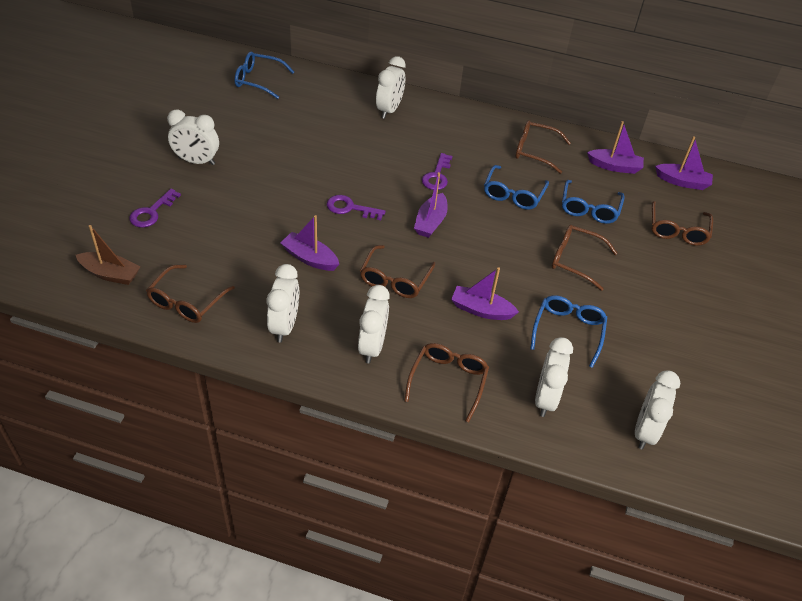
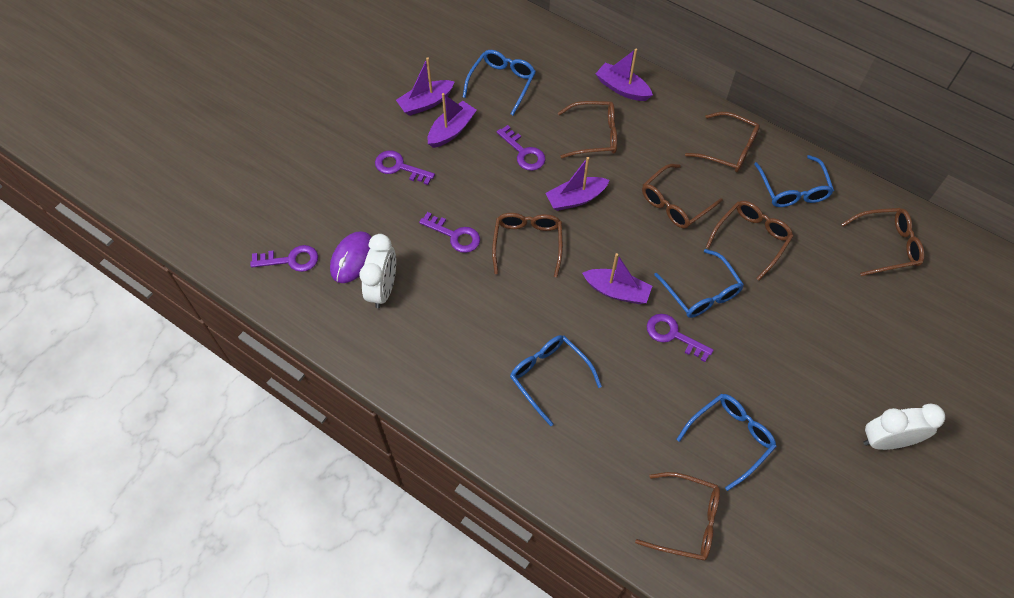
blue glasses: 4 -> 5
brown boat: 1 -> 0
brown glasses: 6 -> 7
purple key: 3 -> 5
purple mouse: 0 -> 1
white clock: 6 -> 2

